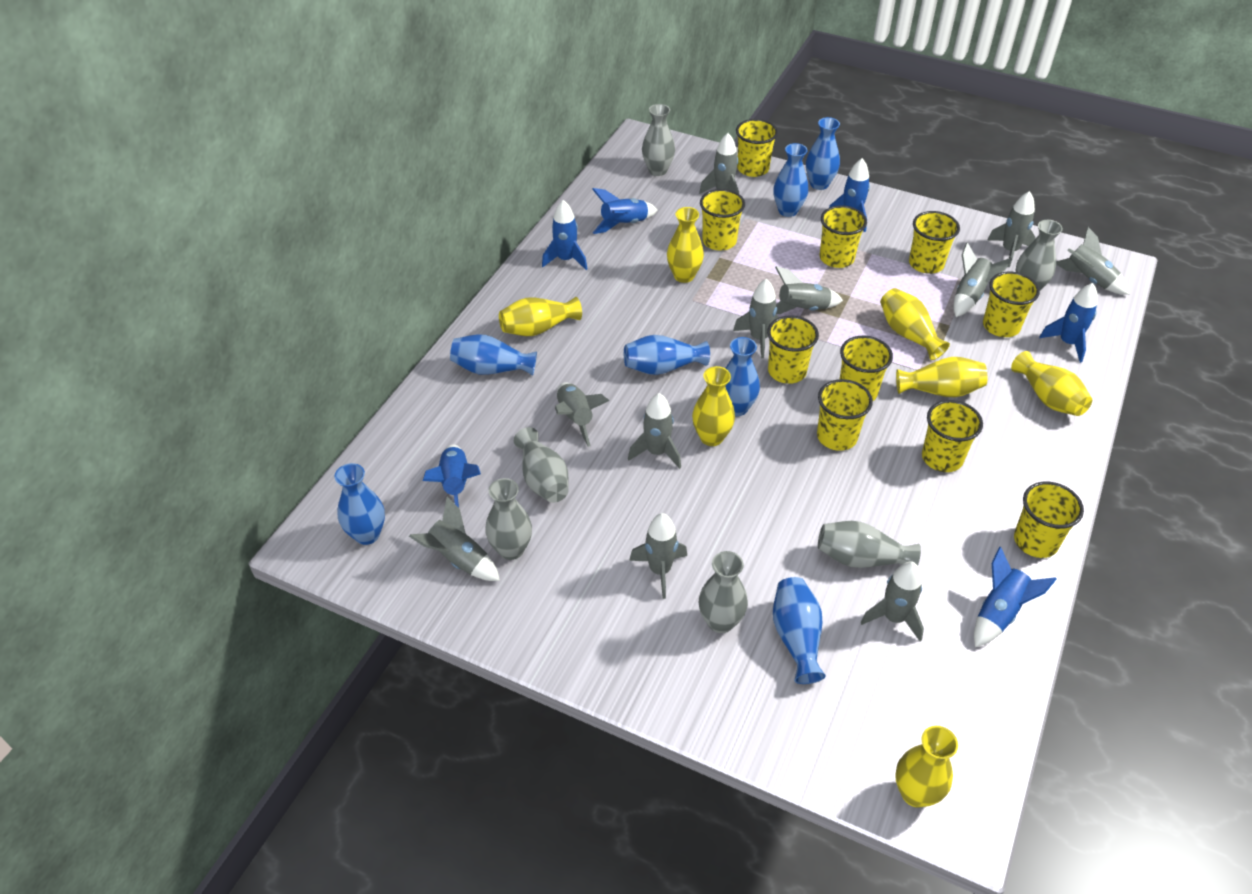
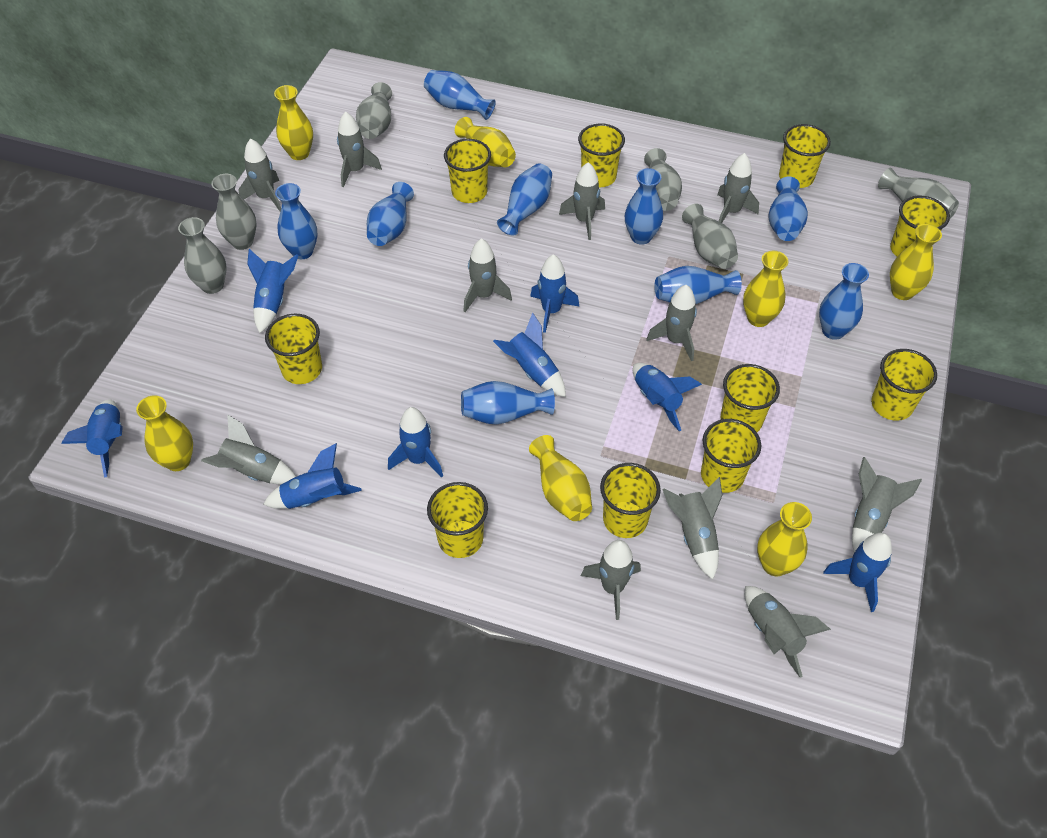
blue rocket: 6 -> 8
blue vase: 7 -> 9

